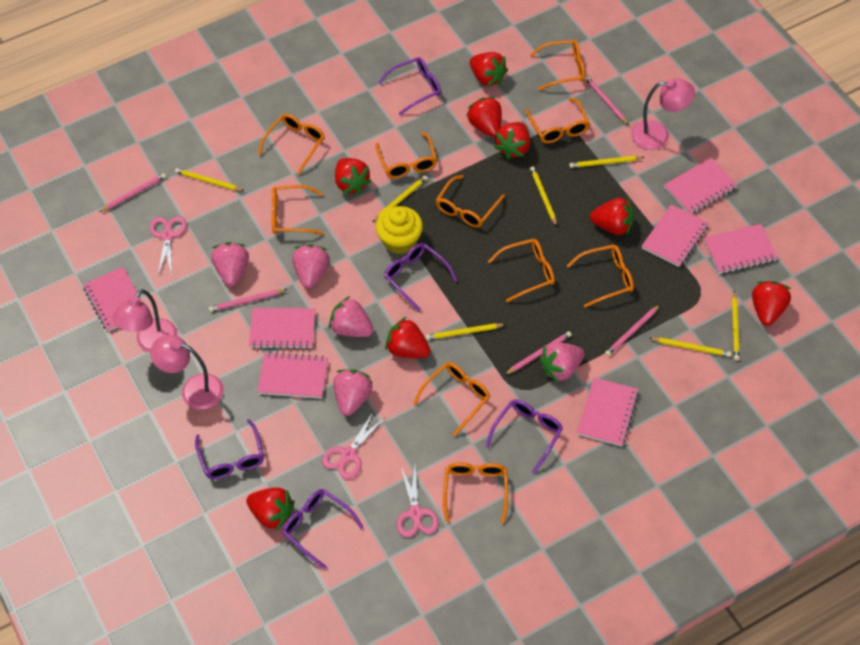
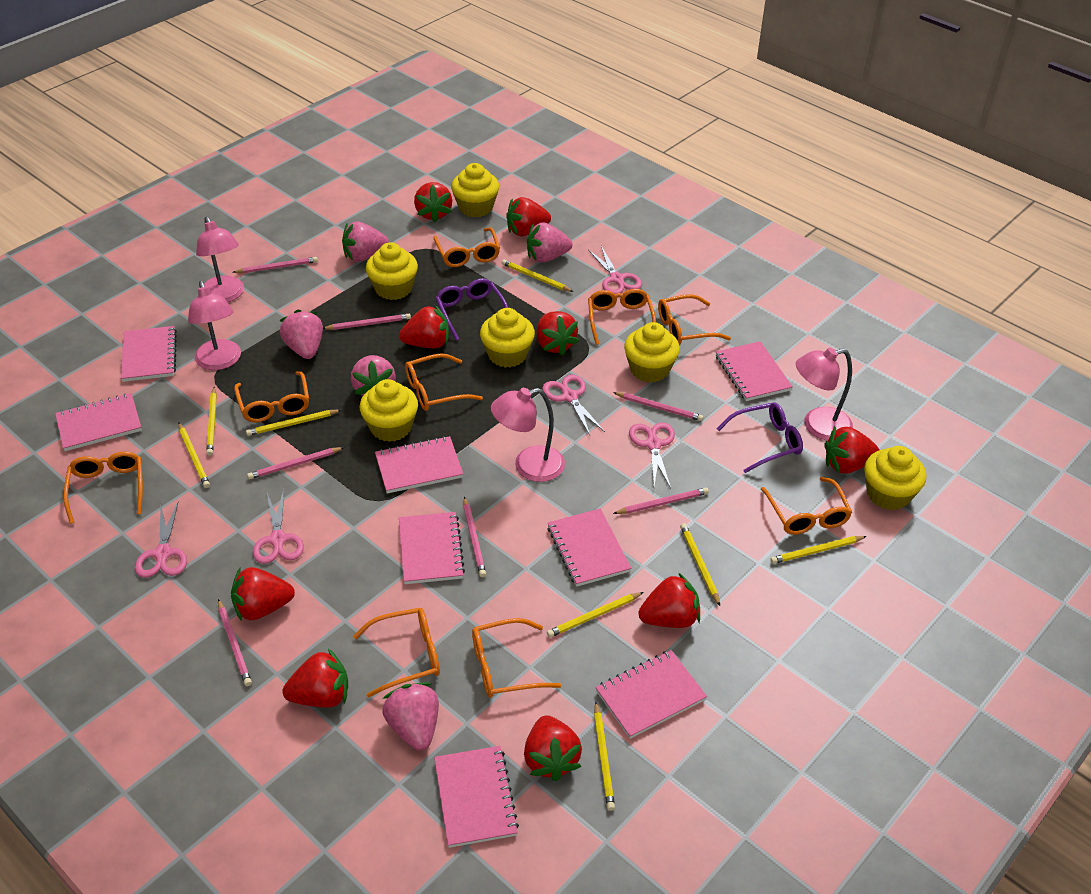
orange glasses: 10 -> 9
pink lamp: 3 -> 4
pink notebook: 7 -> 8
pink pencil: 5 -> 7
pink scissors: 3 -> 5
purple glasses: 5 -> 2
red strawberry: 8 -> 9
yellow cupcake: 1 -> 6
yellow pencil: 7 -> 8

